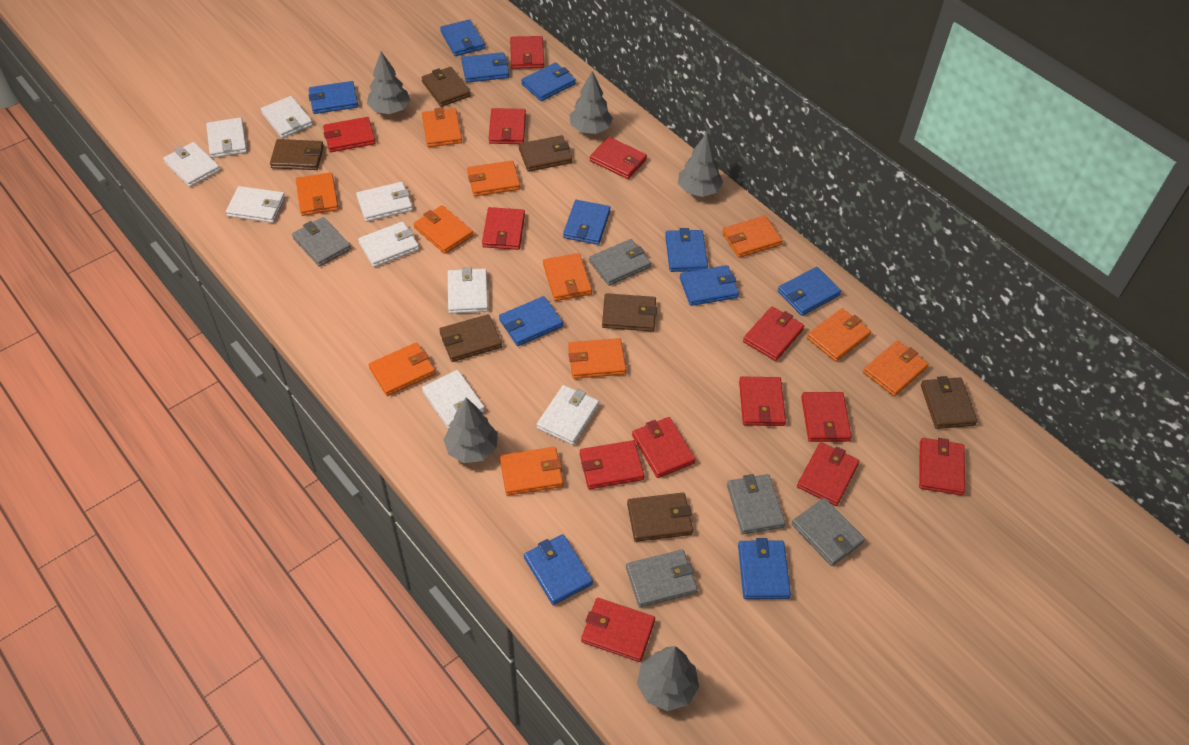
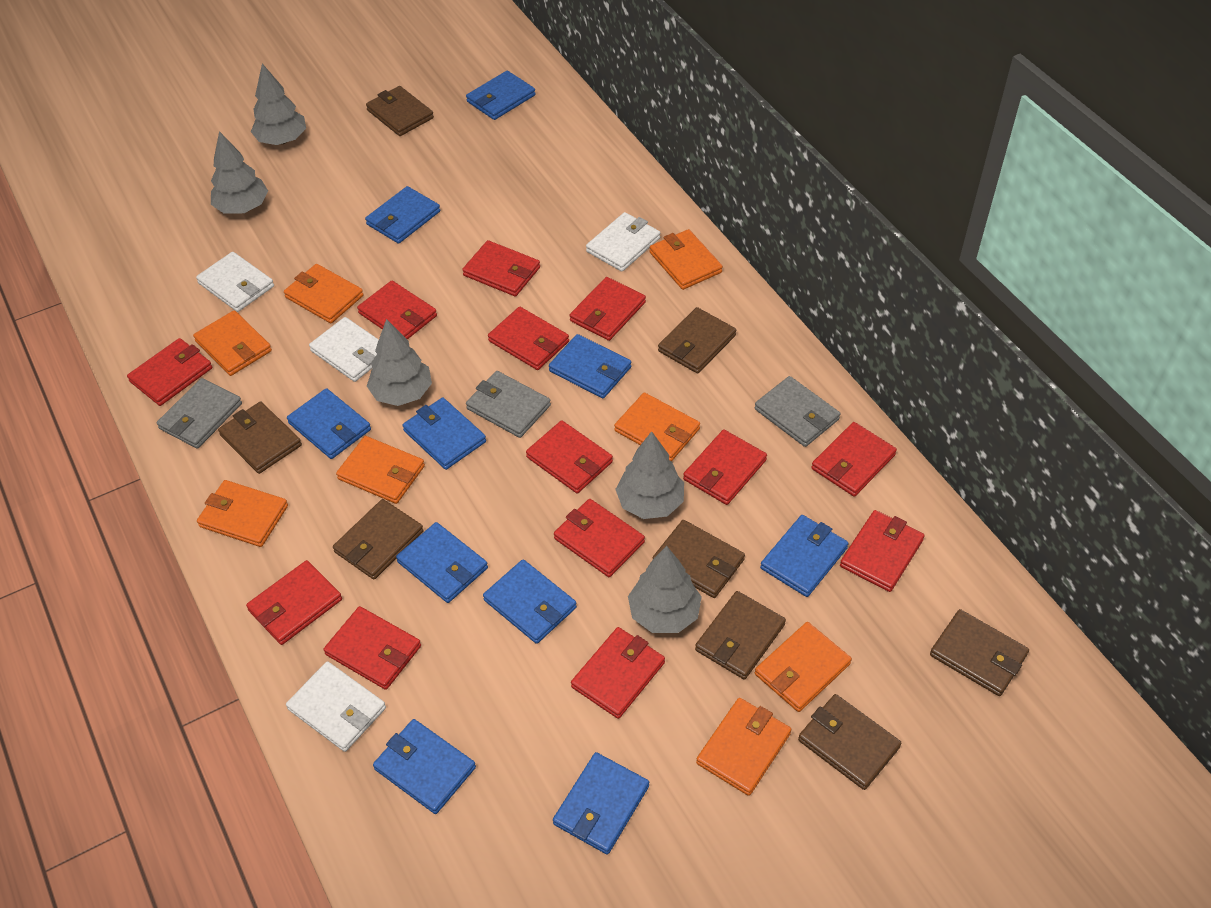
blue wallet: 11 -> 10
brown wallet: 7 -> 8
grey wallet: 5 -> 3
orange wallet: 11 -> 8
white wallet: 9 -> 4

